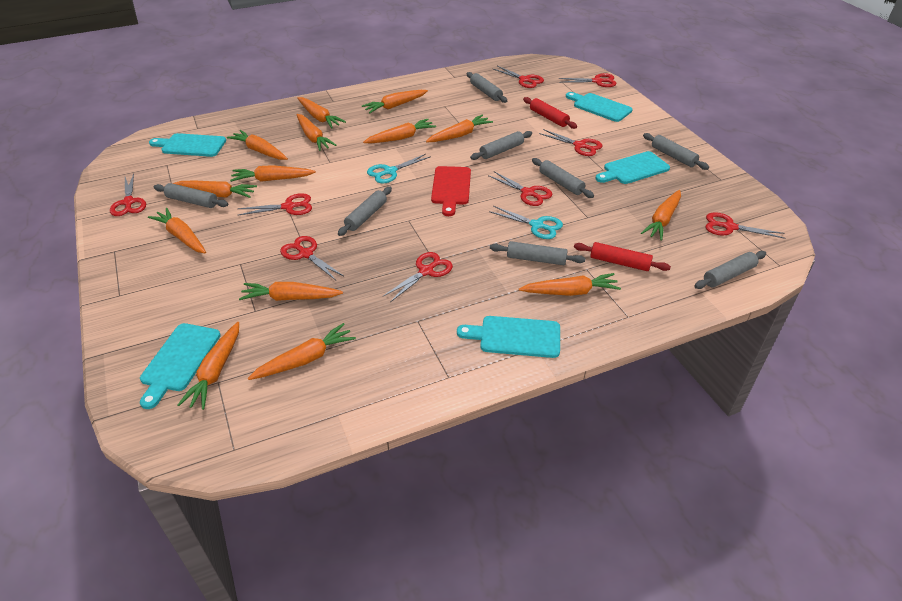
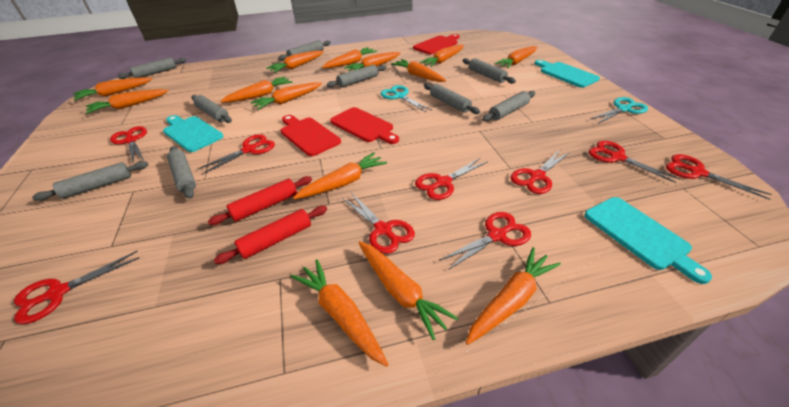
grey rolling pin: 8 -> 9
red cutting board: 1 -> 3
turquoise cutting board: 5 -> 3

